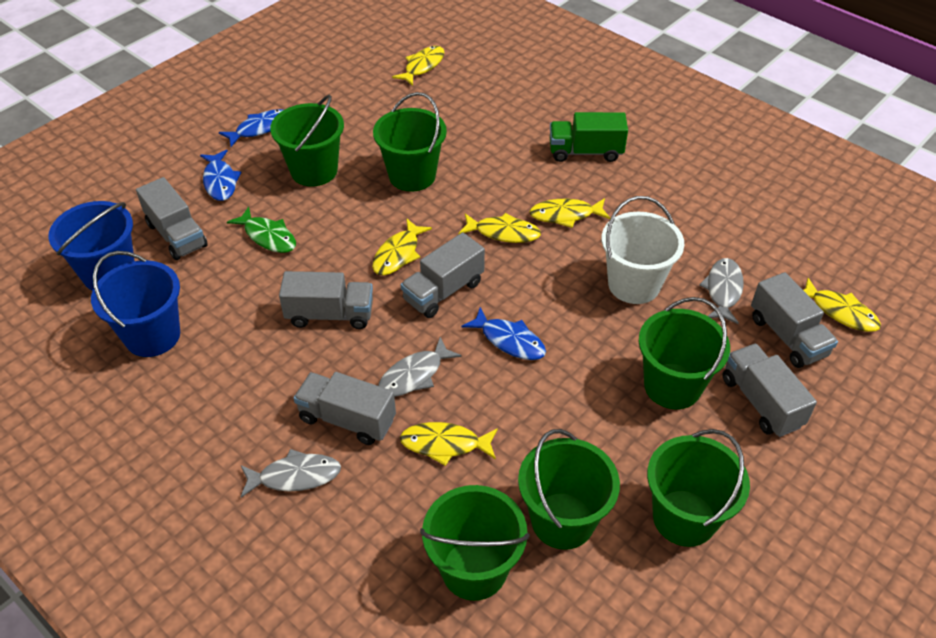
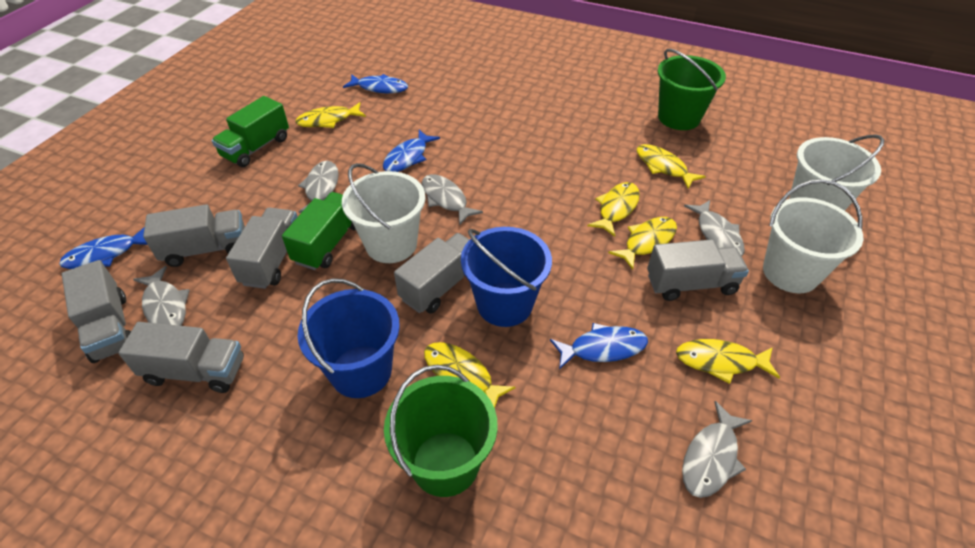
blue fish: 3 -> 4
green bucket: 6 -> 2
green fish: 1 -> 0
green truck: 1 -> 2
grey fish: 3 -> 5
white bucket: 1 -> 3

